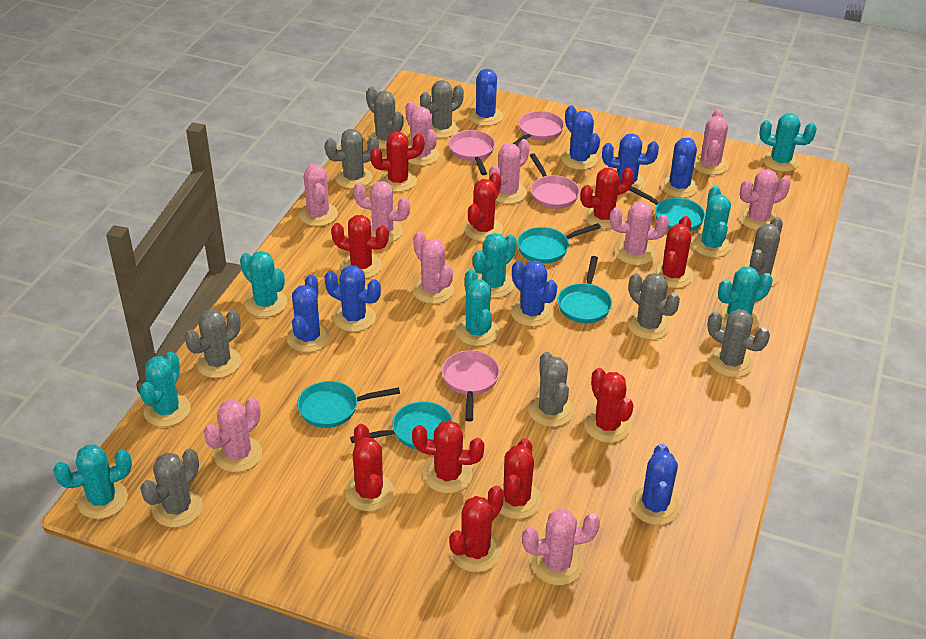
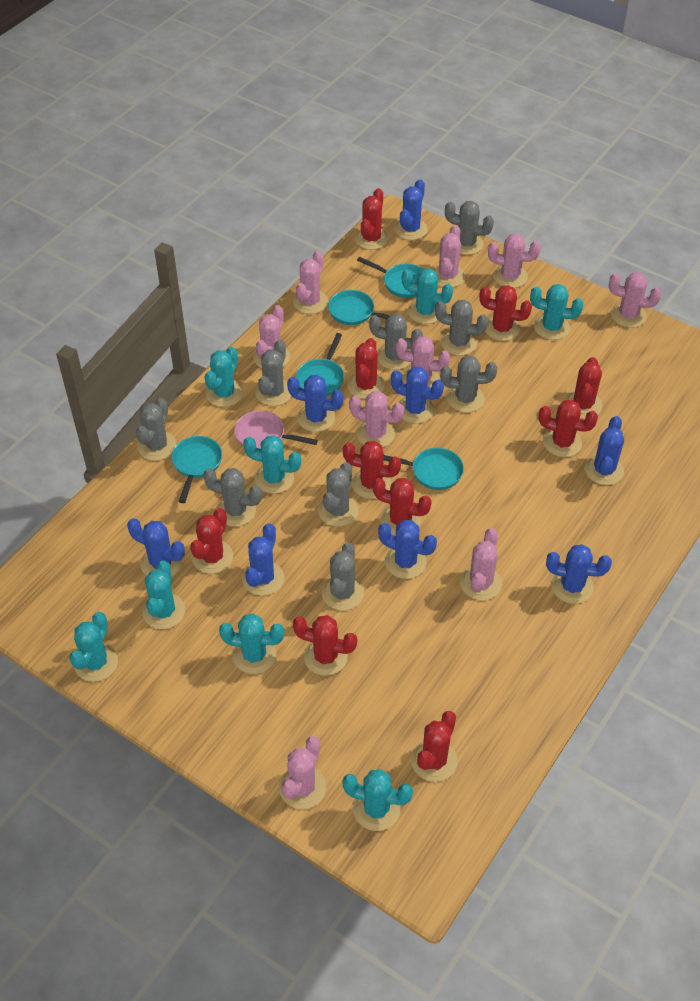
pink cactus: 10 -> 9
pink pan: 4 -> 1

